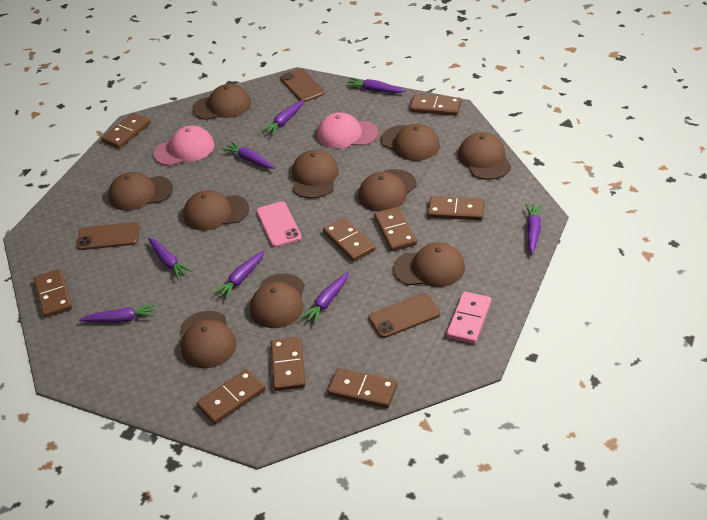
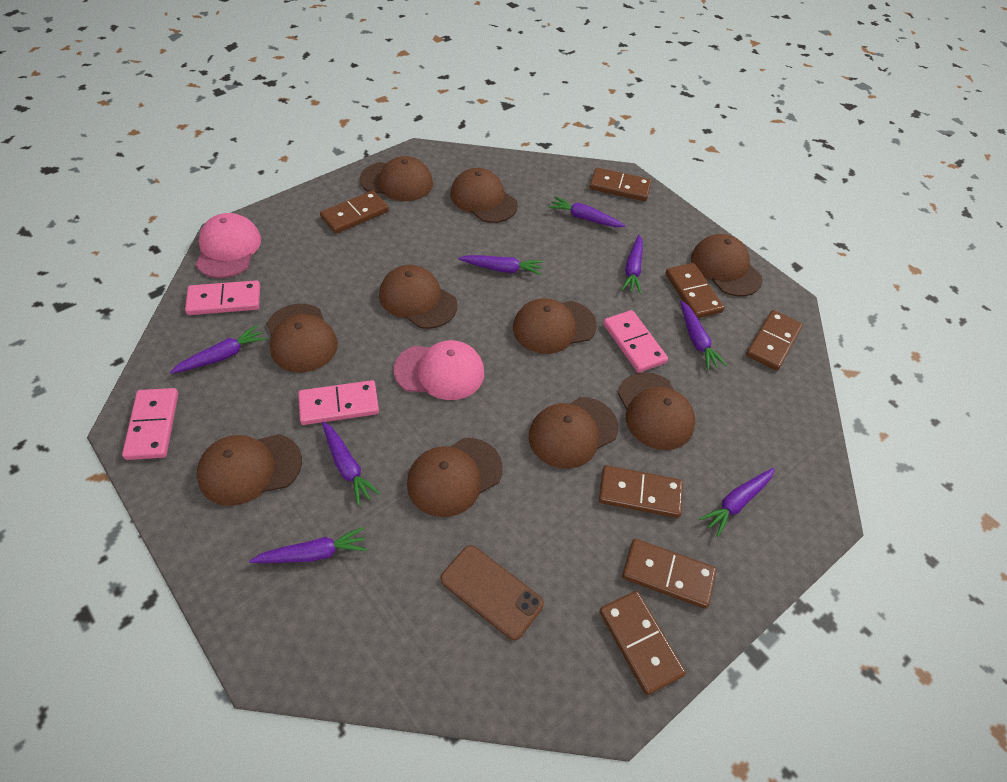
brown domino: 9 -> 7
brown phone: 3 -> 1
pink domino: 1 -> 4
pink phone: 1 -> 0

